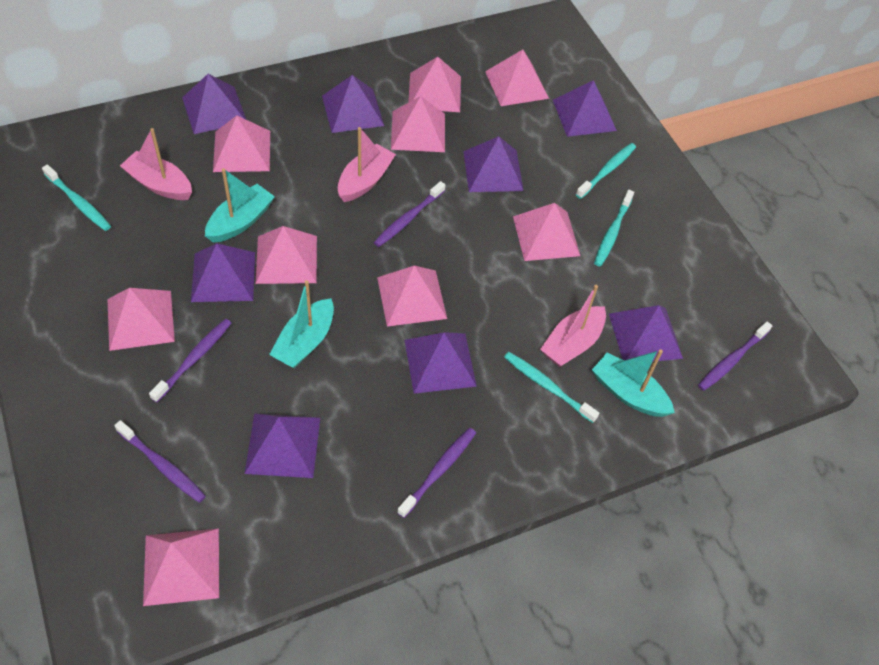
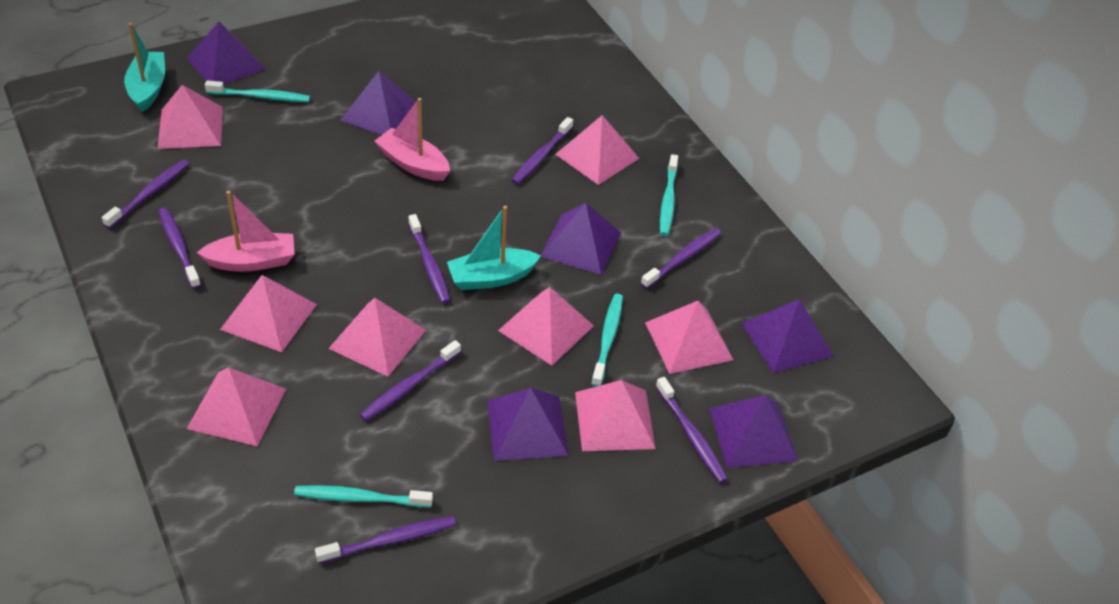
pink boat: 3 -> 2
pink pyramid: 9 -> 8
purple pyramid: 8 -> 6
purple toothbrush: 5 -> 8
turquoise boat: 3 -> 2

